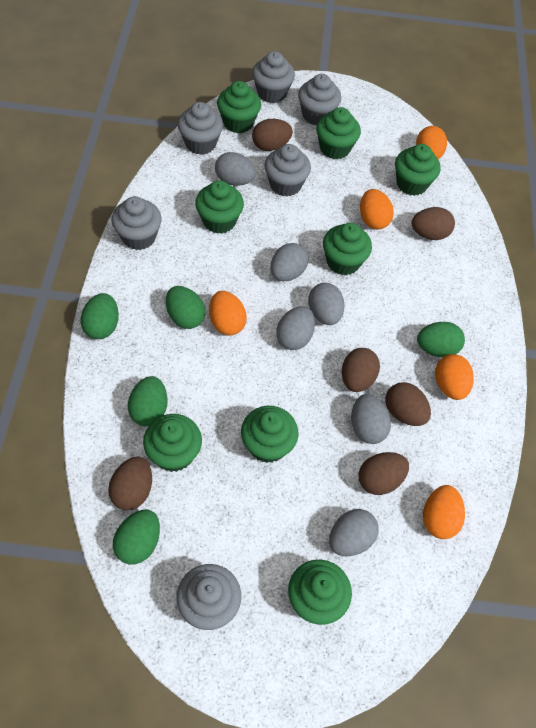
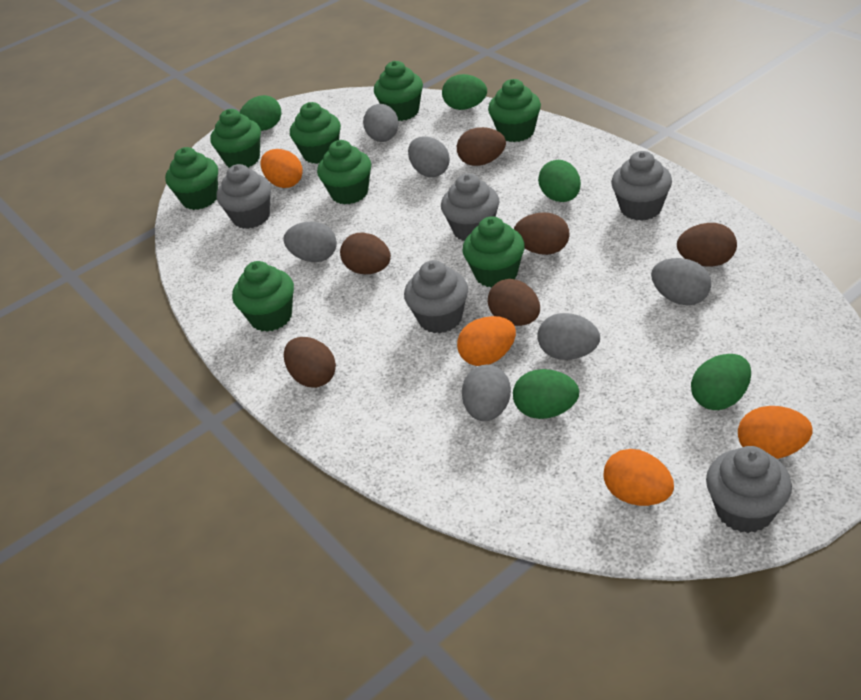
grey cupcake: 6 -> 5
orange egg: 5 -> 4

